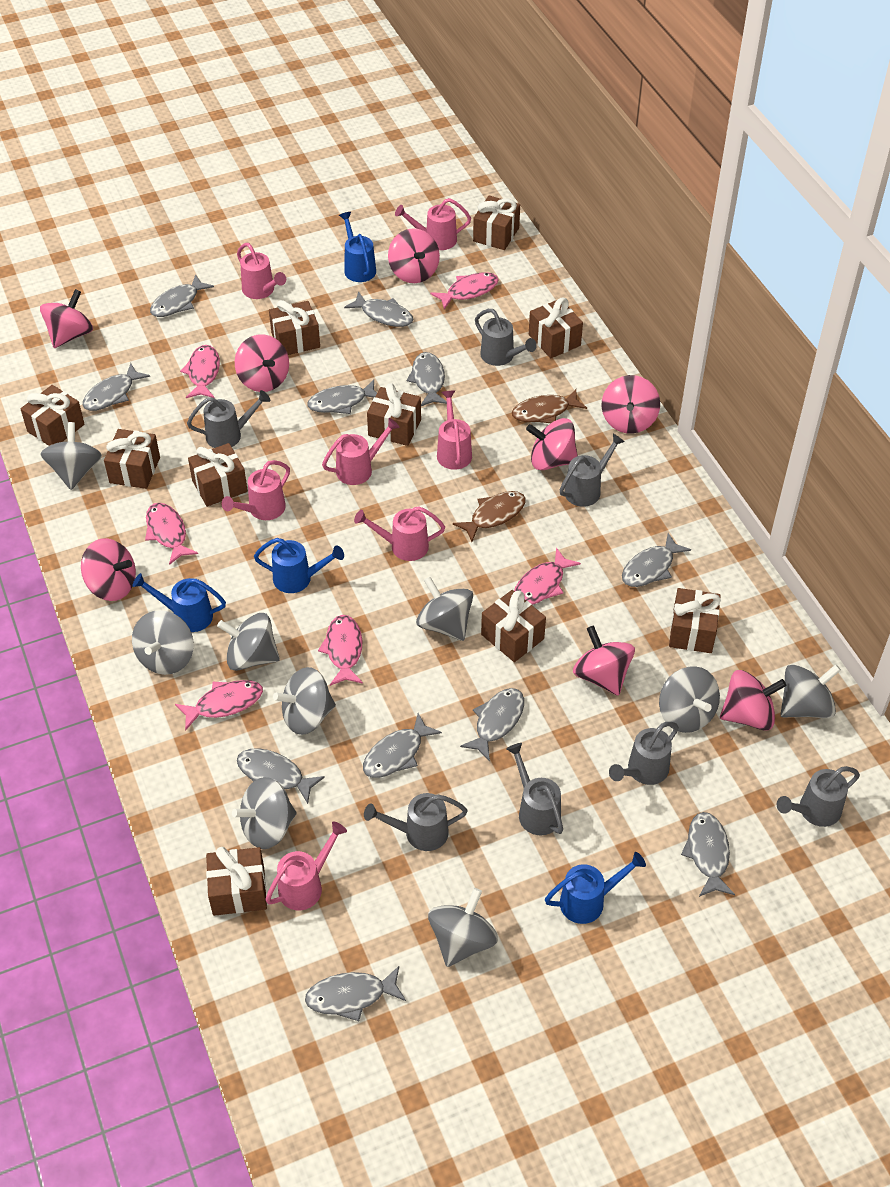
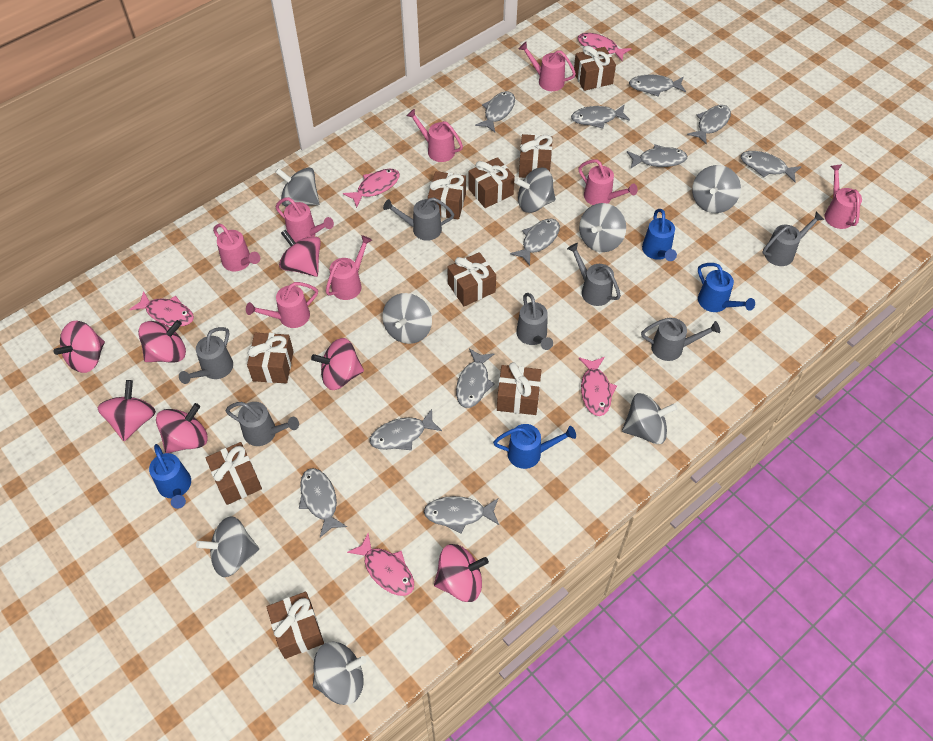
brown fish: 2 -> 0
brown gift: 10 -> 9
grey spinning top: 9 -> 8
pink fish: 6 -> 5
pink spinning top: 8 -> 7
pink watering can: 7 -> 8

